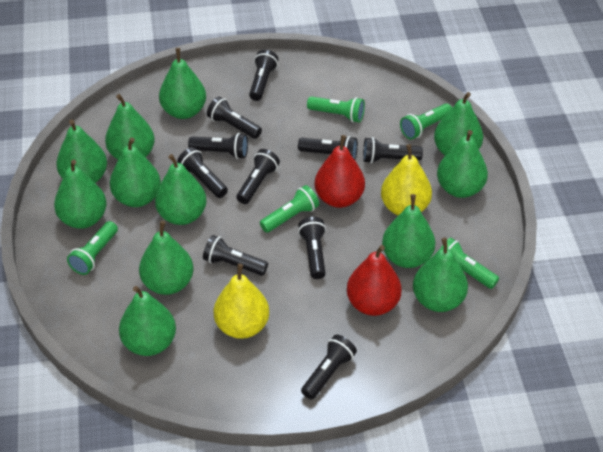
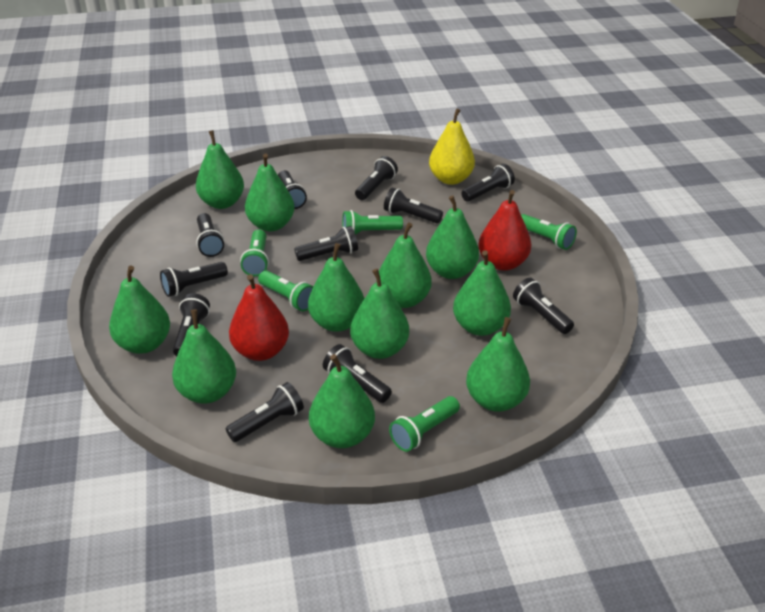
black flashlight: 10 -> 11
green pear: 12 -> 11
yellow pear: 2 -> 1

